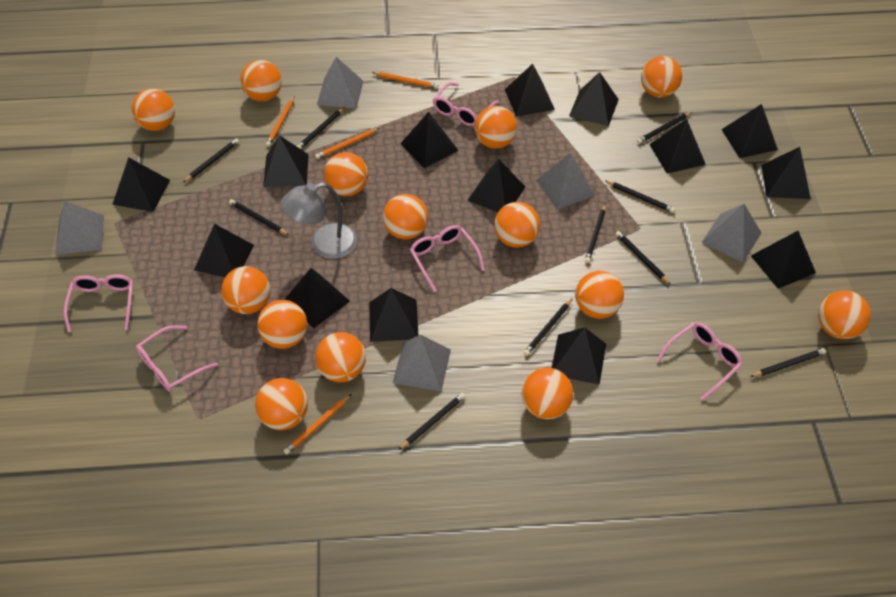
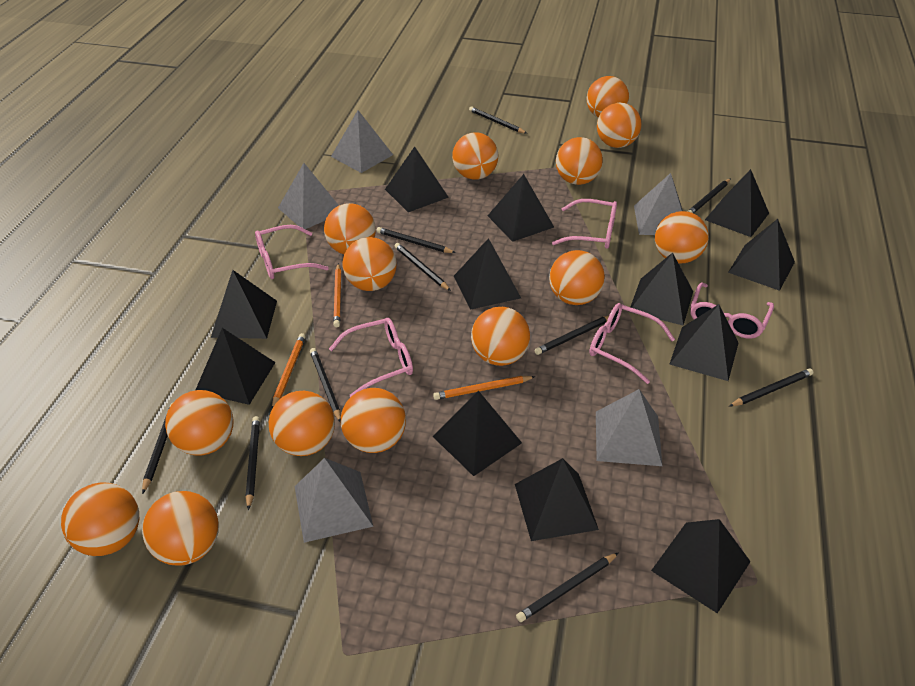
black pyramid: 14 -> 12
grey lamp: 1 -> 0
orange pencil: 4 -> 3

